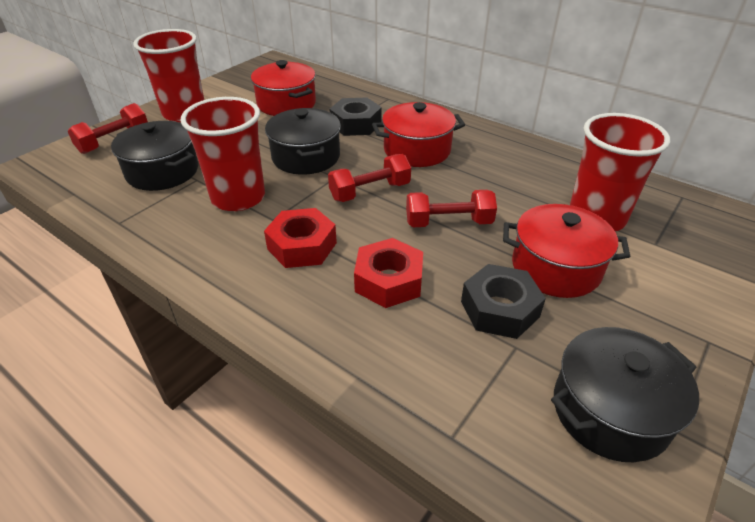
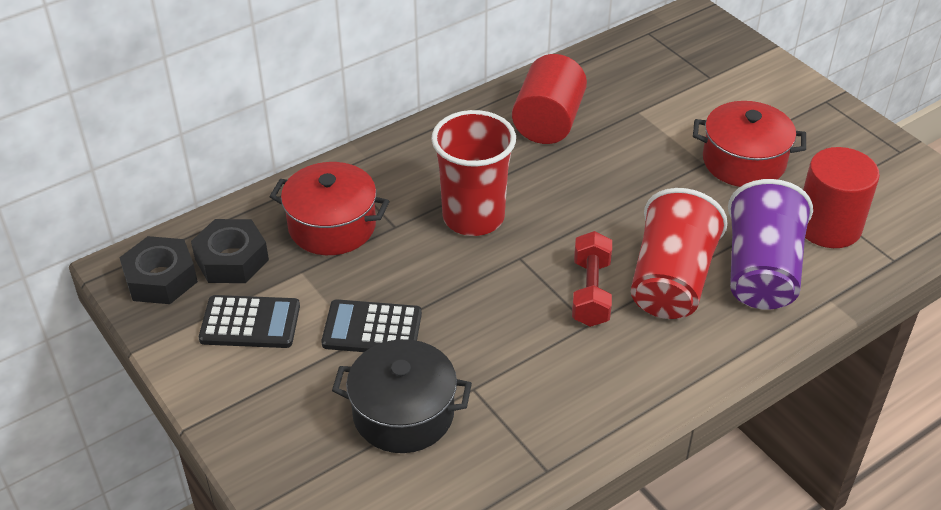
black calculator: 0 -> 2
black pot: 3 -> 1
purple cup: 0 -> 1
red cup: 3 -> 2
red cylinder: 0 -> 2
red dumbbell: 3 -> 1
red nut: 2 -> 0
red pot: 3 -> 2

